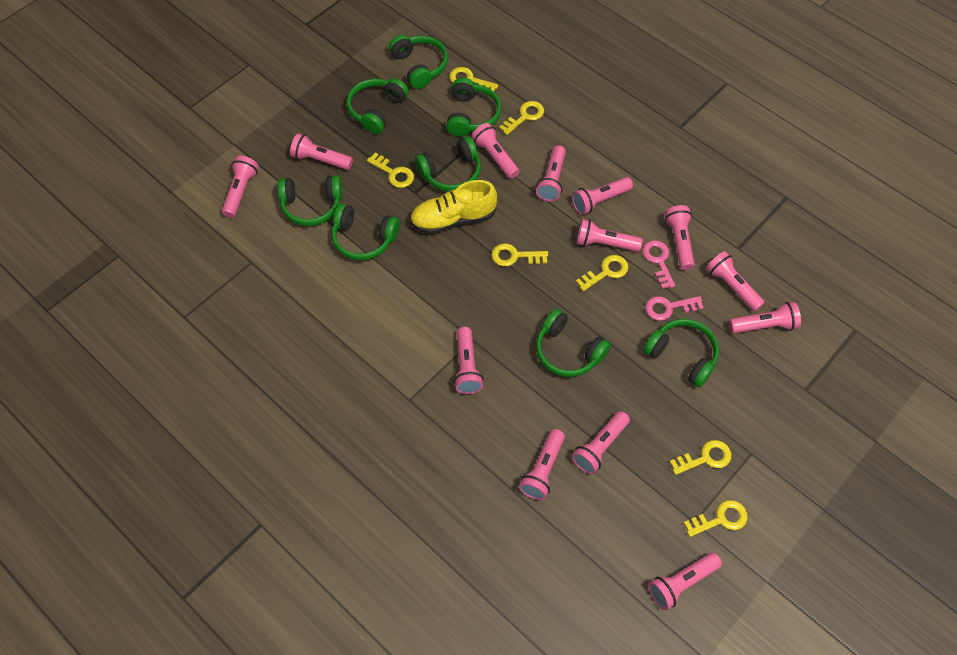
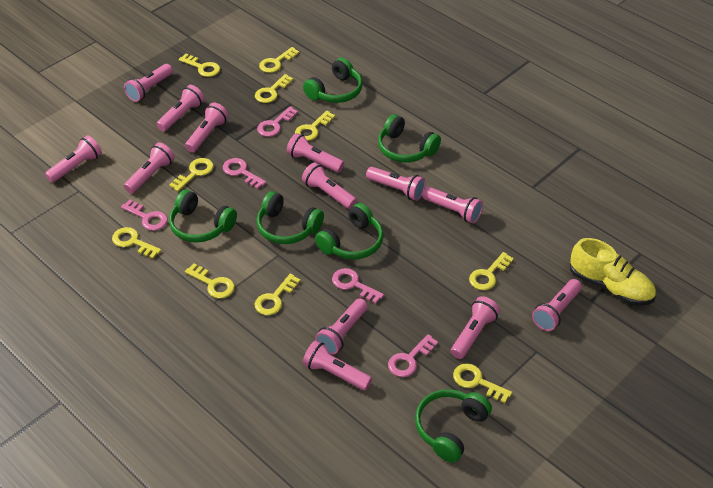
green headphones: 8 -> 6
pink key: 2 -> 5
yellow key: 7 -> 10

